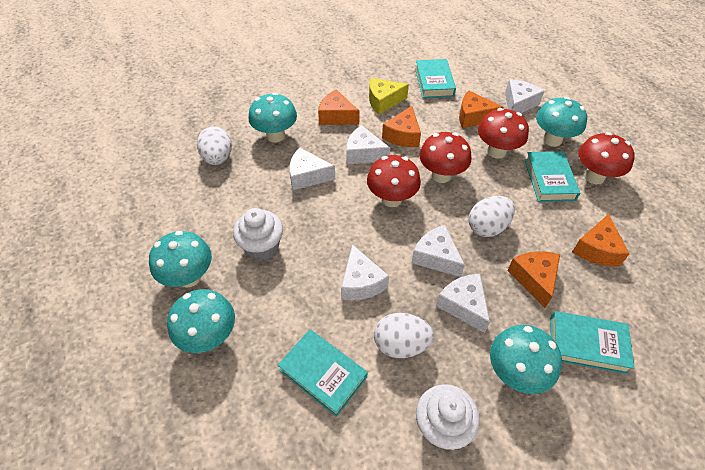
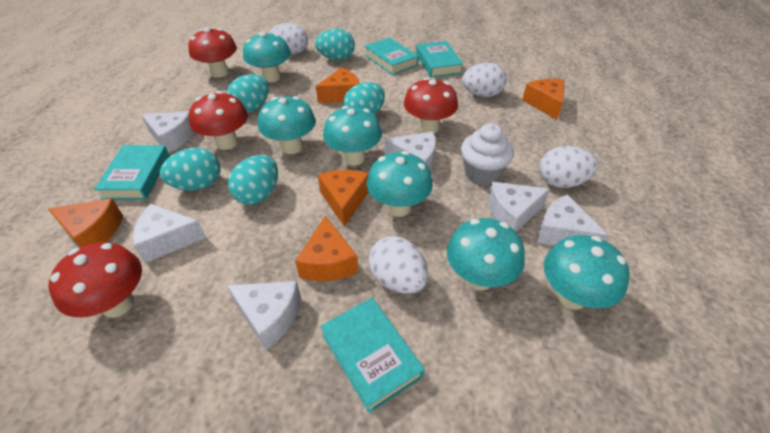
turquoise egg: 0 -> 5
turquoise mushroom: 5 -> 6
white cupcake: 2 -> 1
white egg: 3 -> 4
yellow cheese: 1 -> 0

